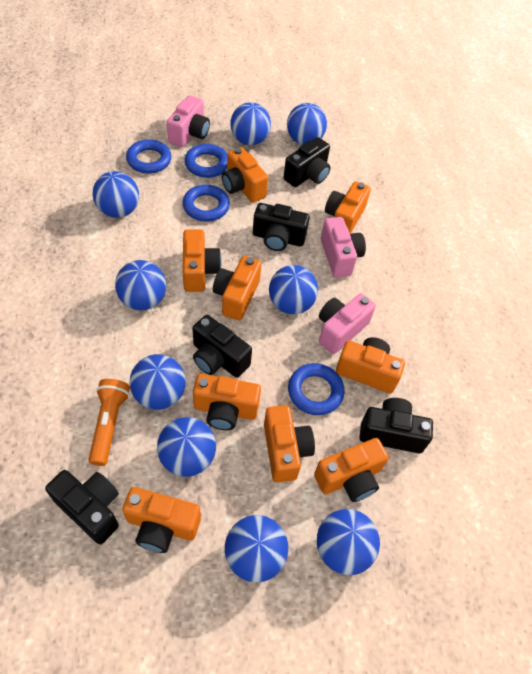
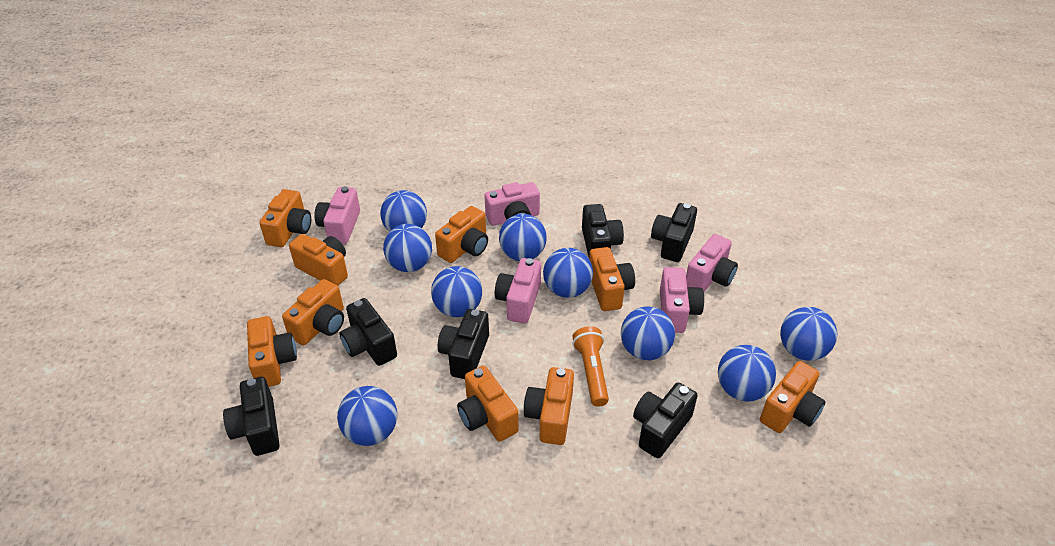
black camera: 5 -> 6
blue ring: 4 -> 0
pink camera: 3 -> 5

